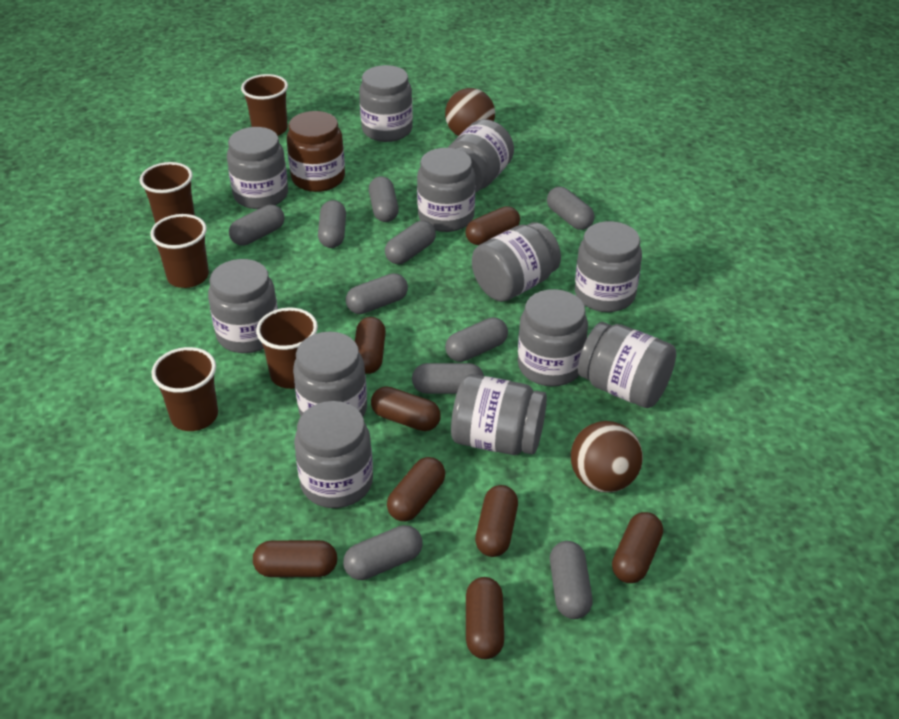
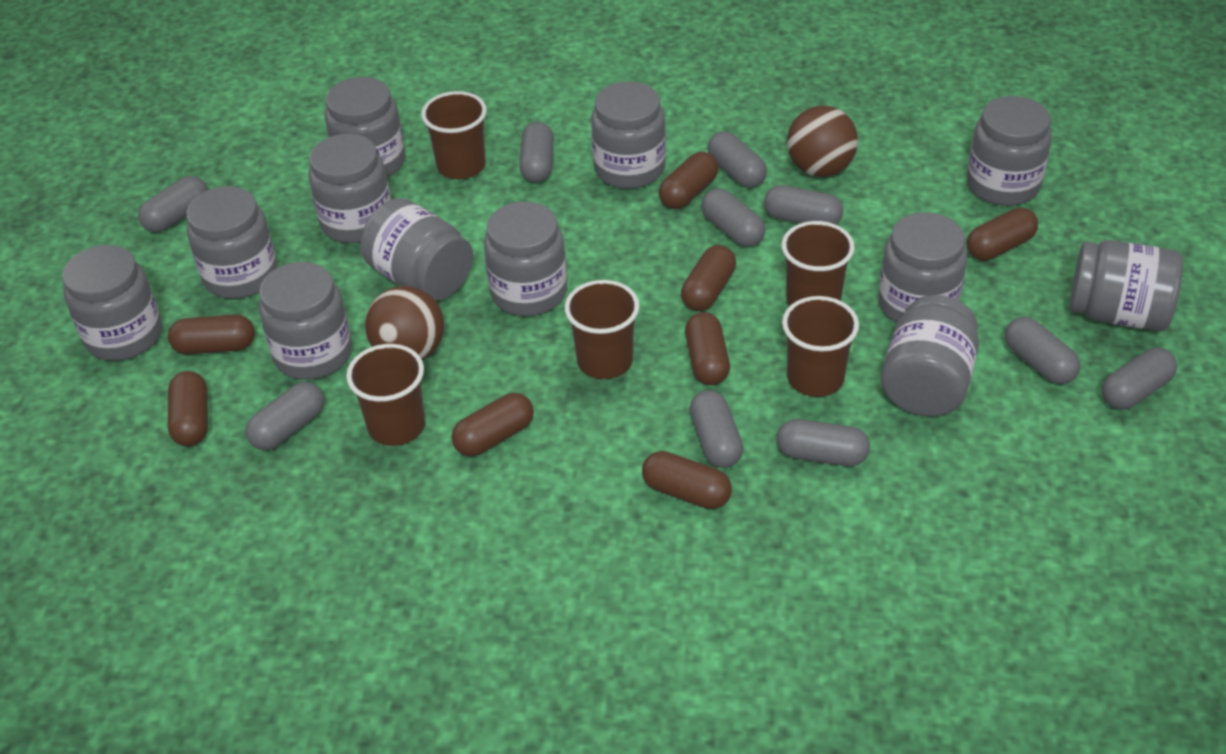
brown jar: 1 -> 0

